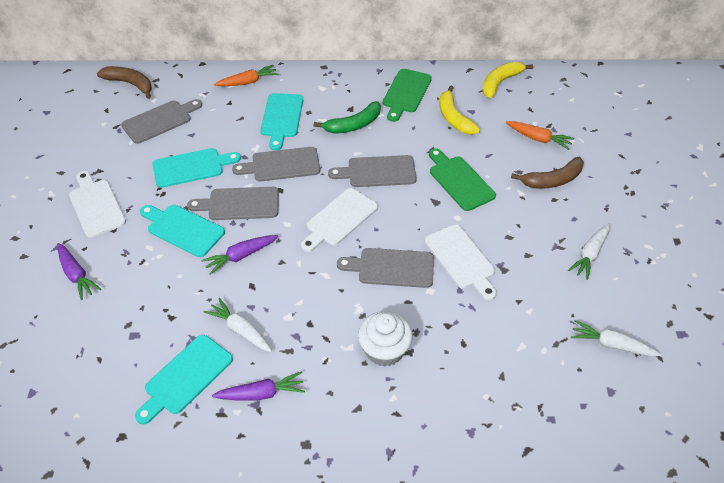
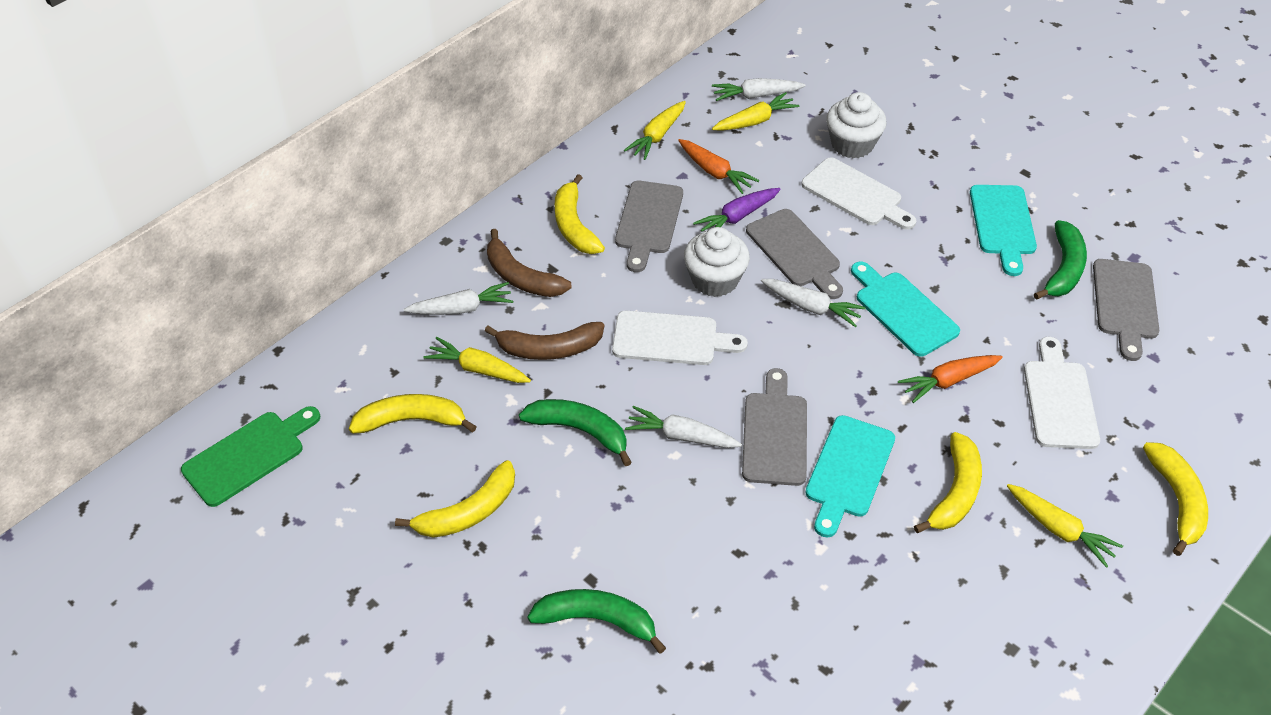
green banana: 1 -> 3
green cutting board: 2 -> 1
grey cutting board: 5 -> 4
purple carrot: 3 -> 1
turquoise cutting board: 4 -> 3
white carrot: 3 -> 4
white cupcake: 1 -> 2
yellow banana: 2 -> 5
yellow carrot: 0 -> 4

